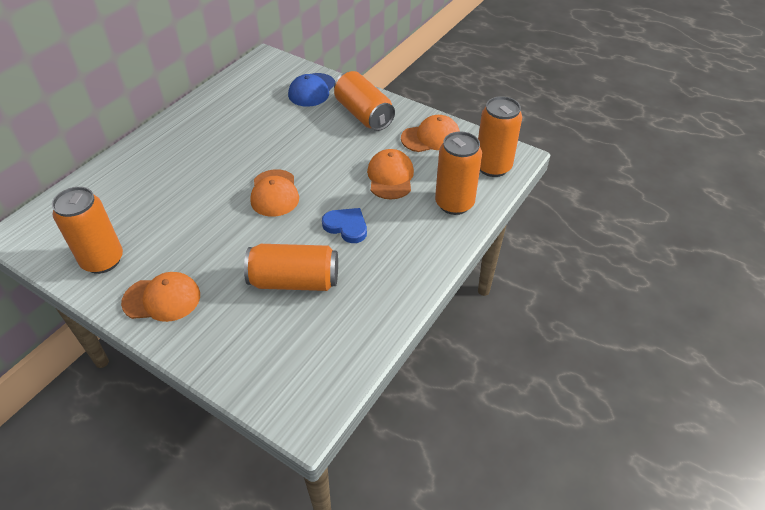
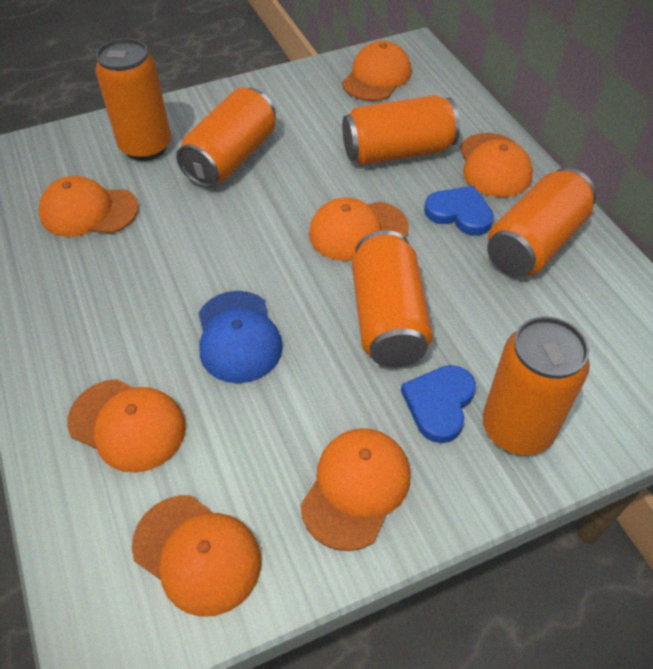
blue heart: 1 -> 2
orange can: 5 -> 6
orange cap: 4 -> 7

